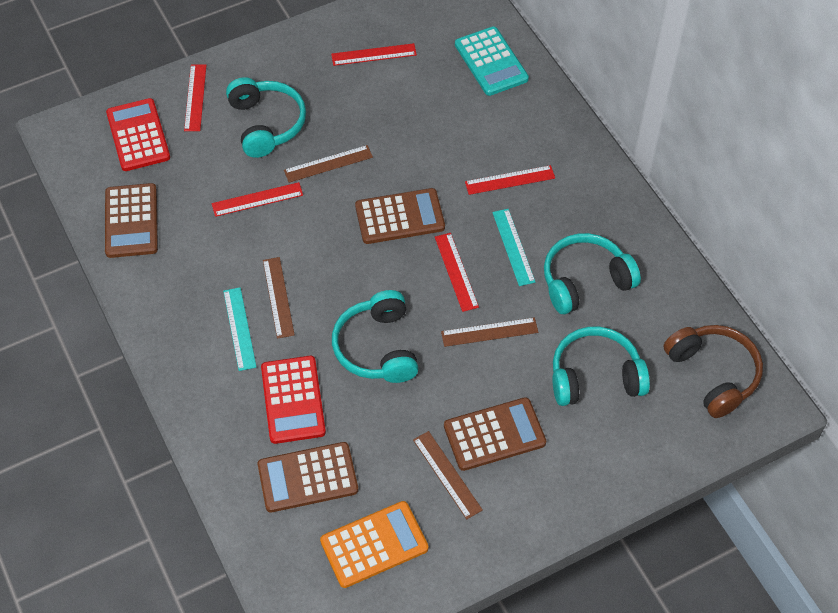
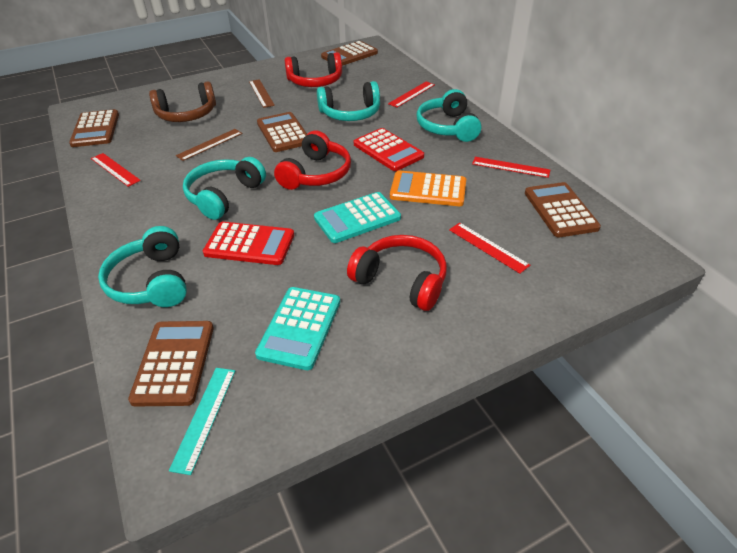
brown calculator: 4 -> 5
brown ruler: 4 -> 2
red headphones: 0 -> 3
red ruler: 5 -> 4
turquoise calculator: 1 -> 2
turquoise ruler: 2 -> 1

